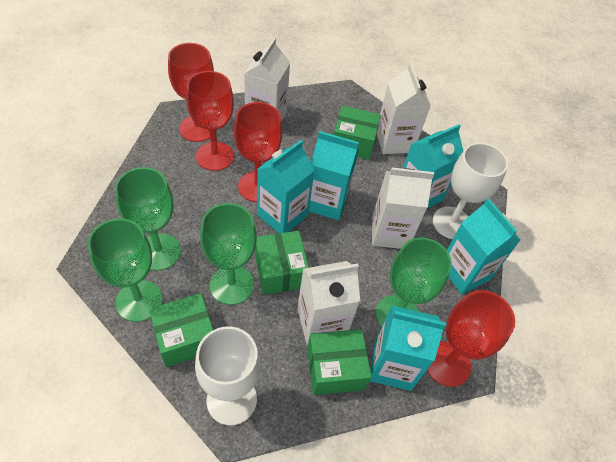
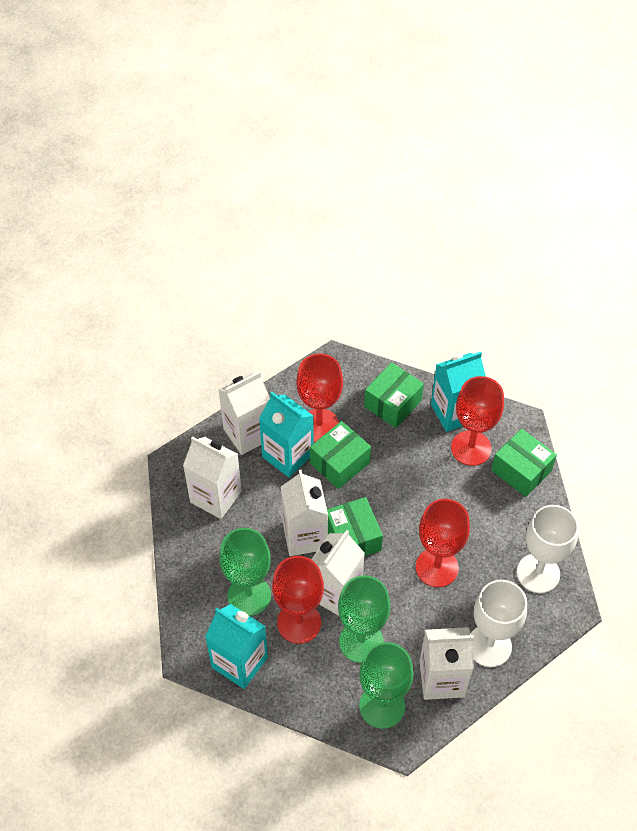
green goblet: 4 -> 3
turquoise carton: 5 -> 3
white carton: 4 -> 5

